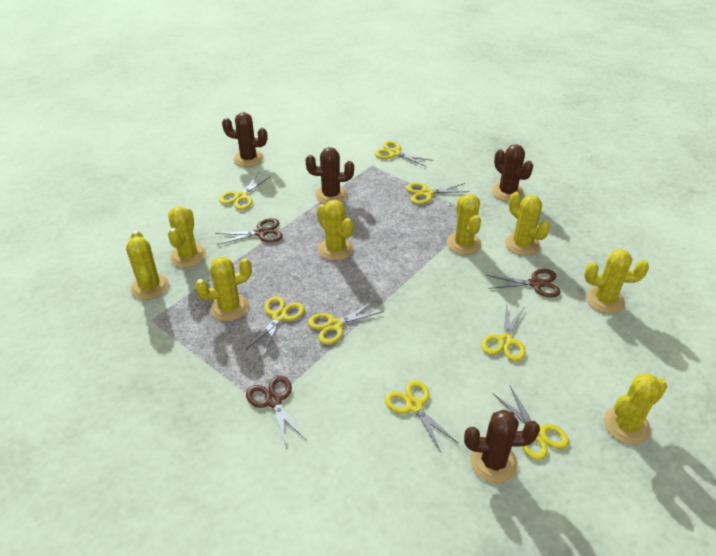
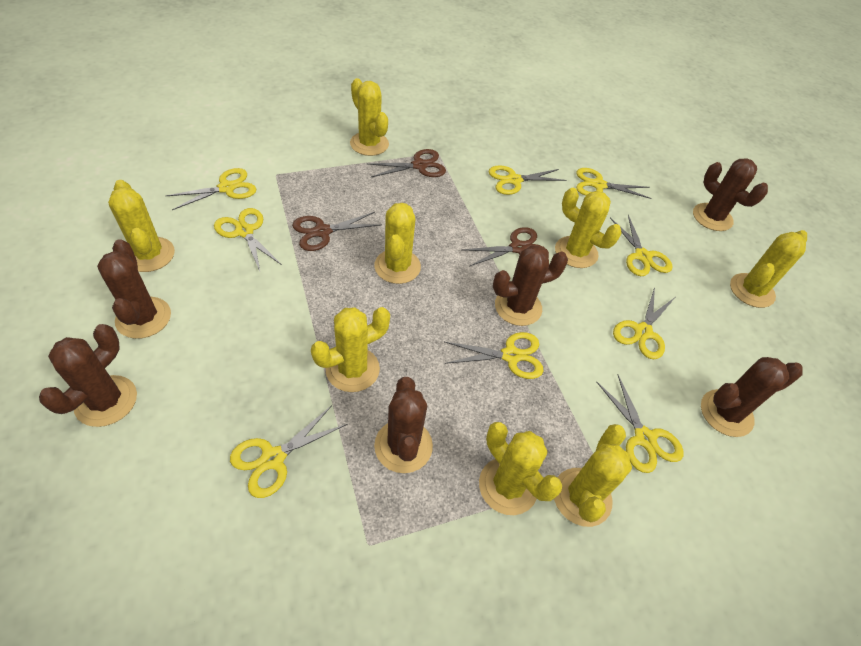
brown cactus: 4 -> 6
yellow scissors: 8 -> 9

